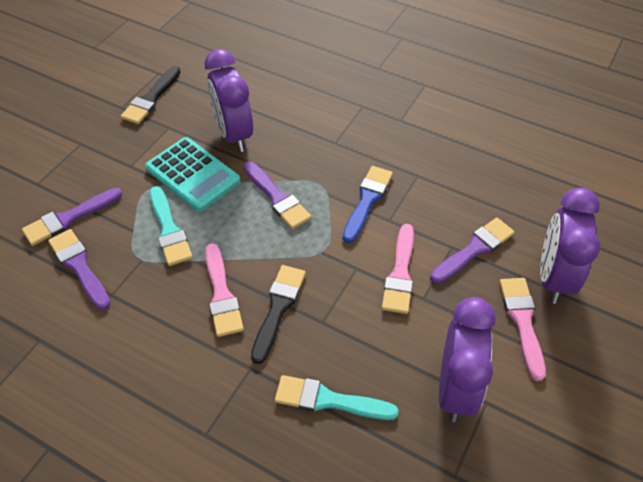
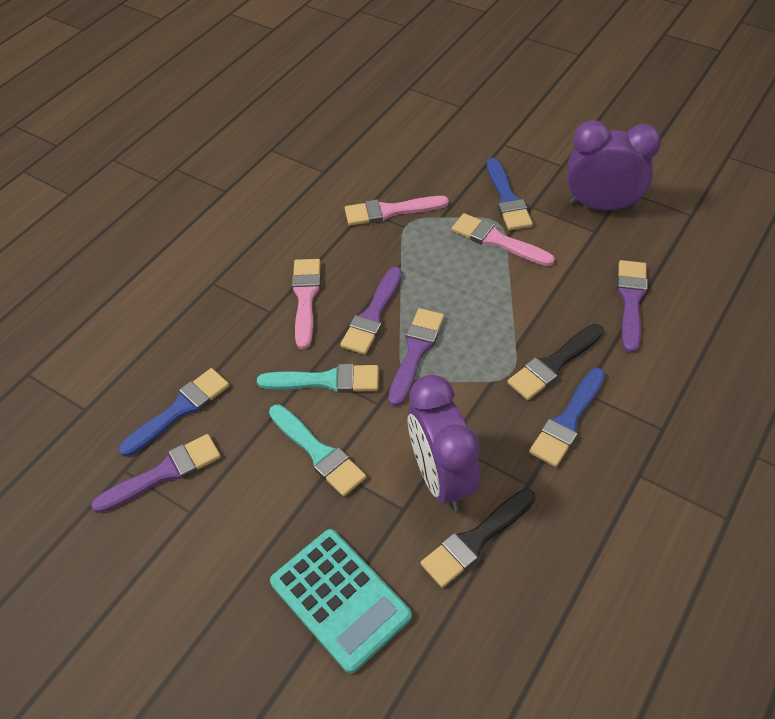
blue brush: 1 -> 3
purple clock: 3 -> 2

